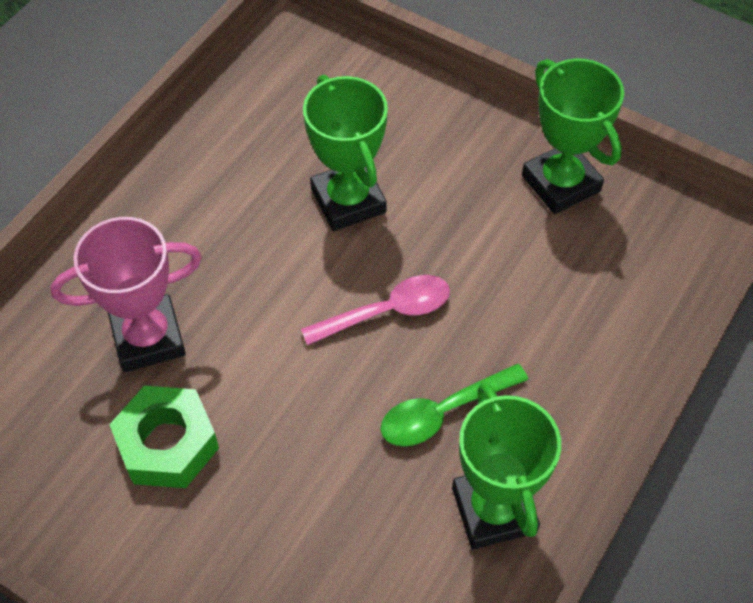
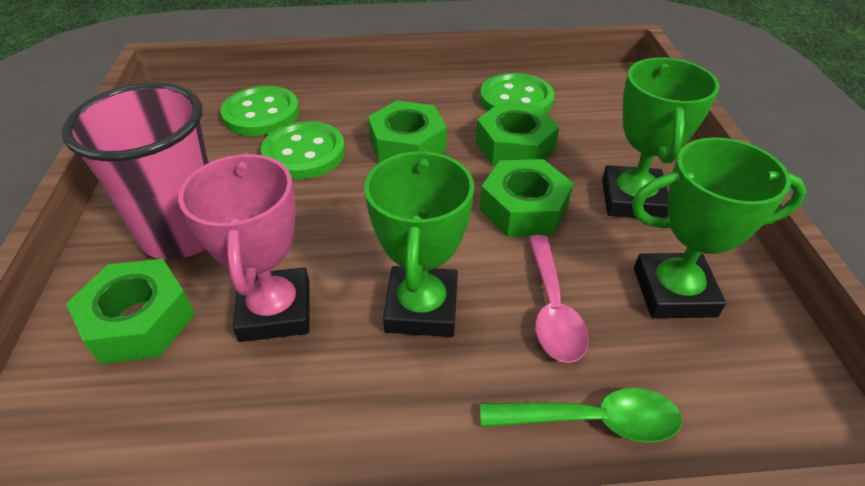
green button: 0 -> 3
green nut: 1 -> 4
pink cup: 0 -> 1

